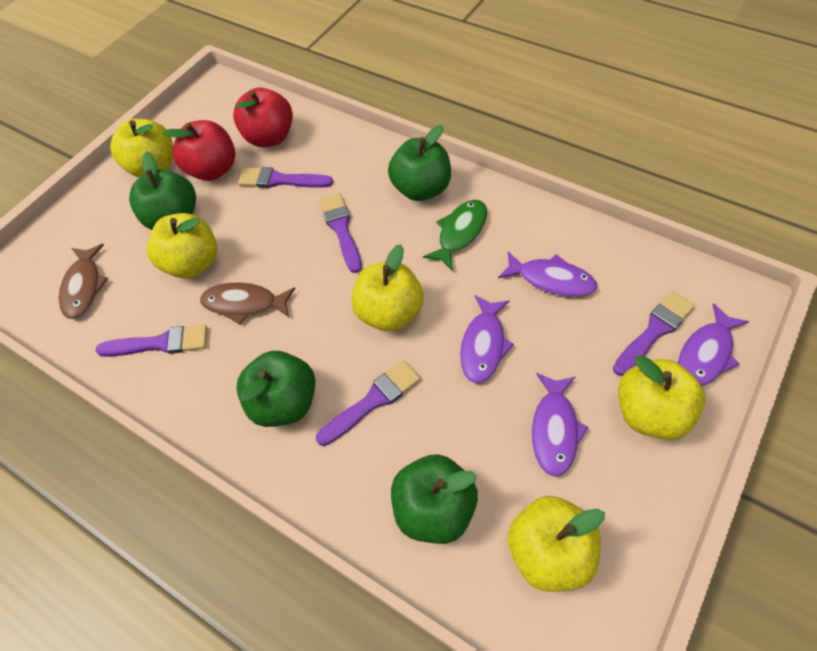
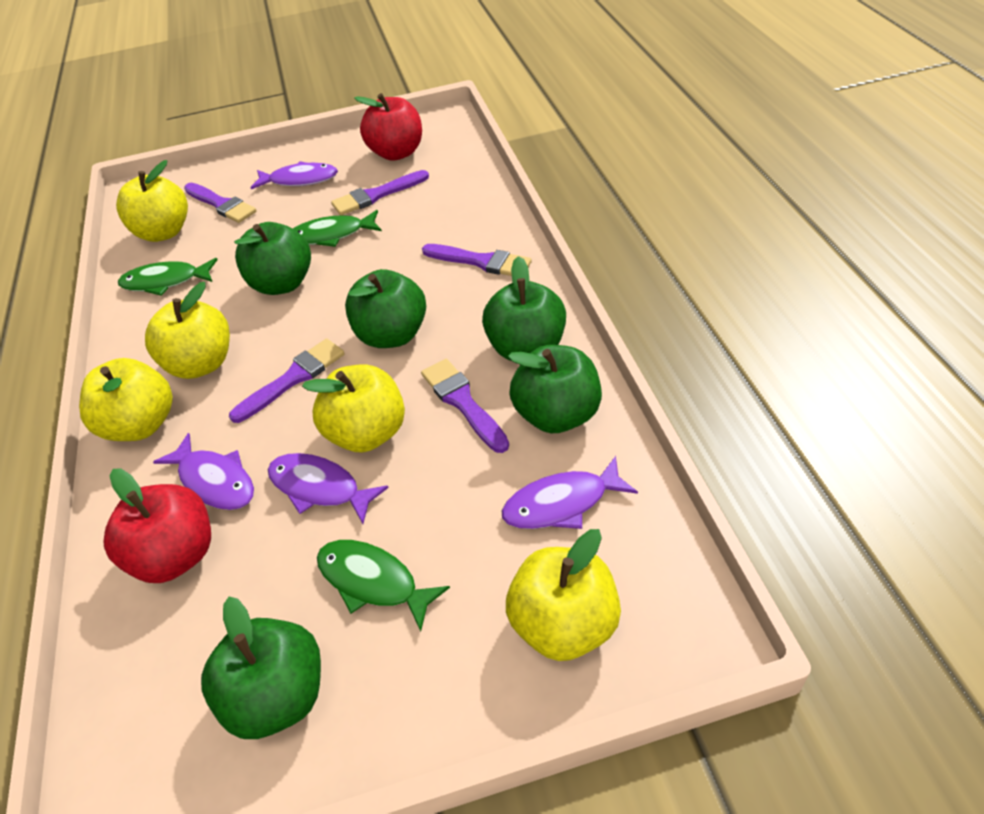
brown fish: 2 -> 0
green apple: 4 -> 5
green fish: 1 -> 3

